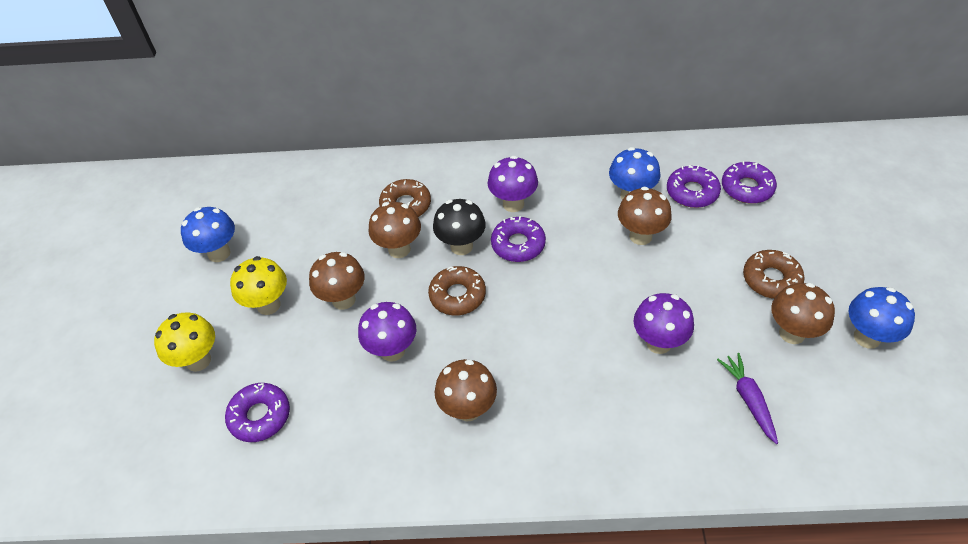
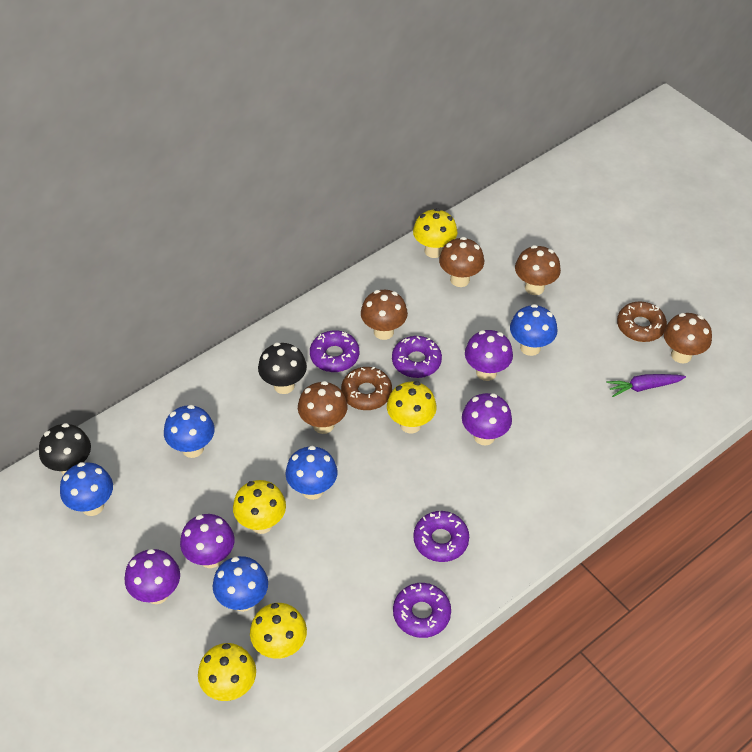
black mushroom: 1 -> 2
blue mushroom: 3 -> 5
brown donut: 3 -> 2
purple mushroom: 3 -> 4
yellow mushroom: 2 -> 5

